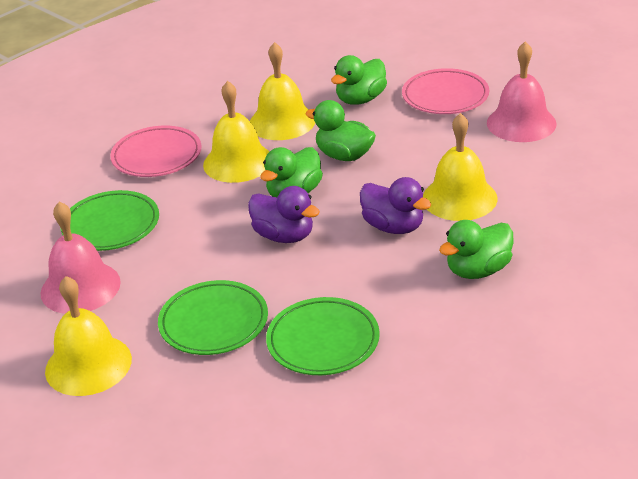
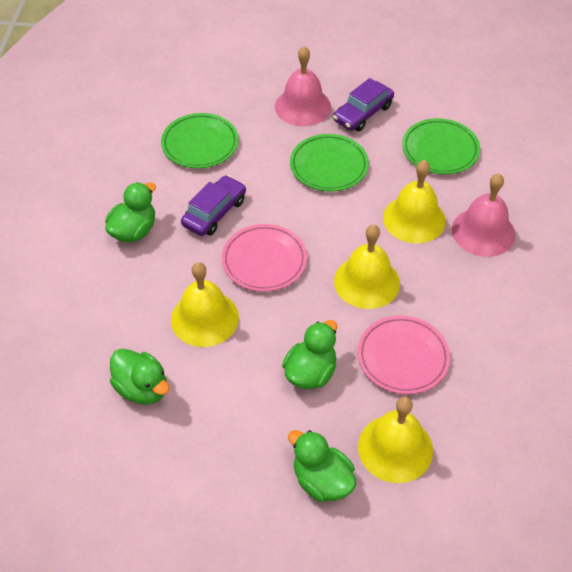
purple car: 0 -> 2
purple duck: 2 -> 0

